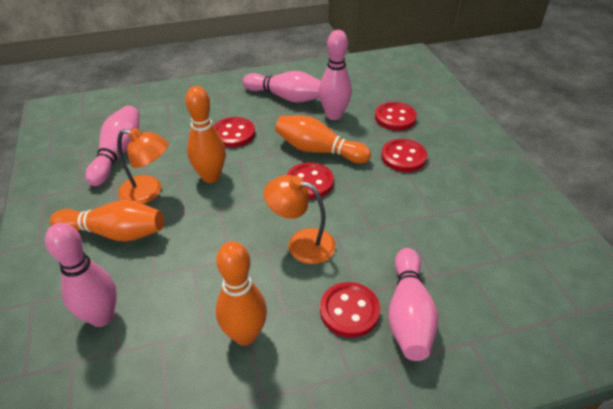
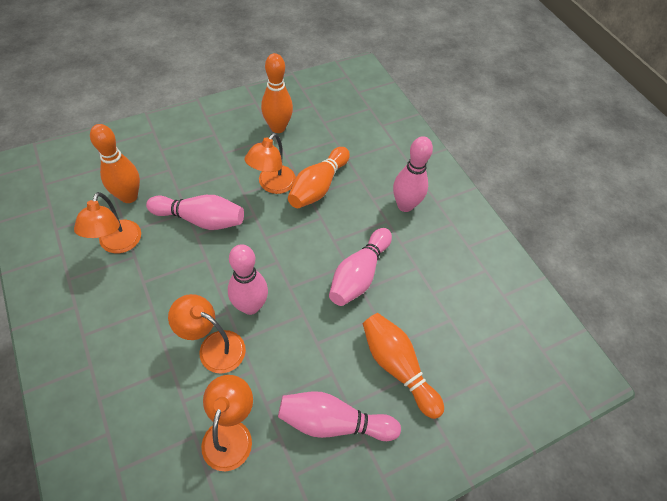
orange lamp: 2 -> 4
red button: 5 -> 0

